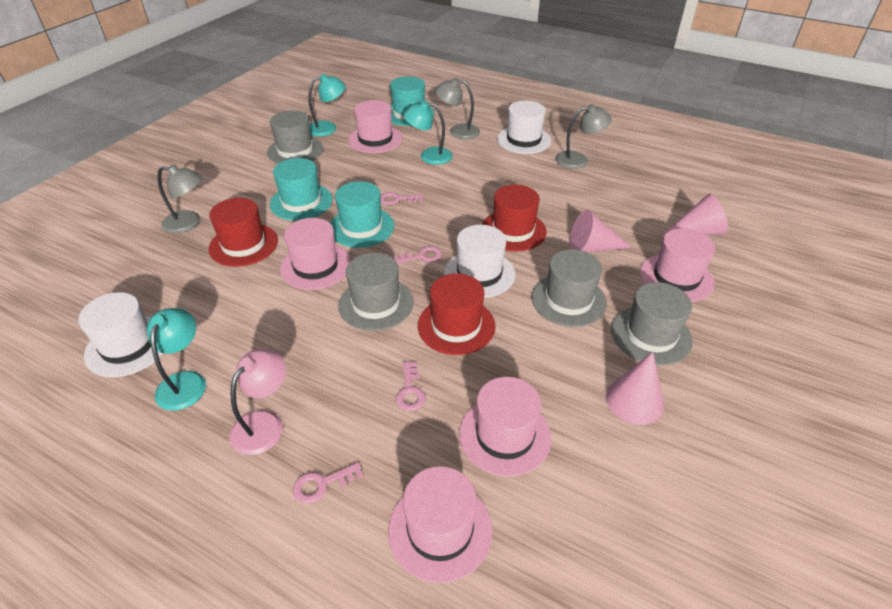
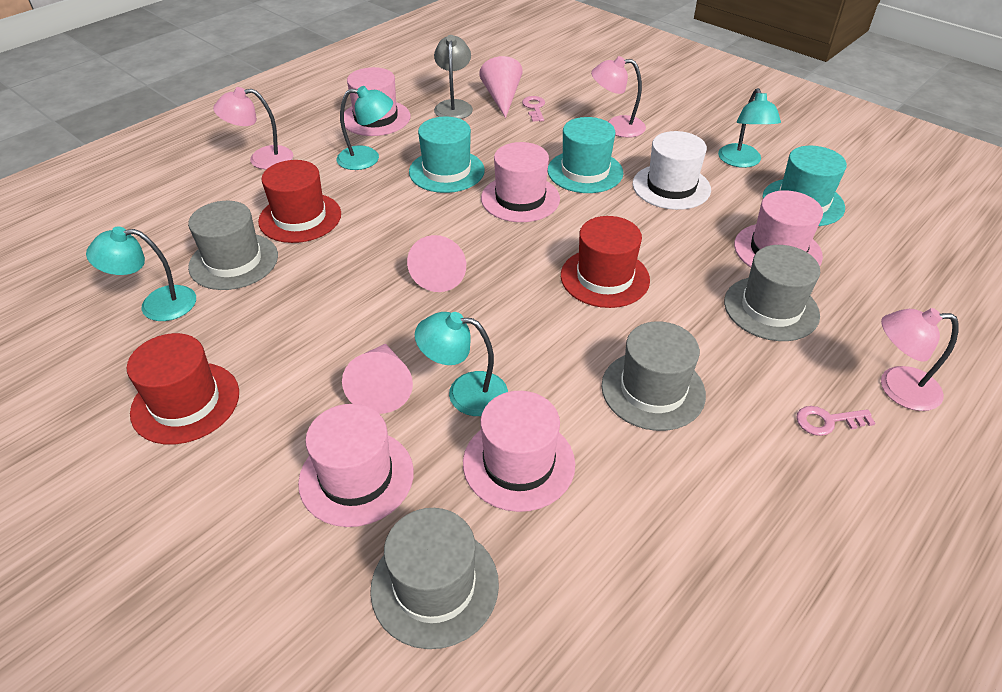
grey lamp: 3 -> 1
pink key: 4 -> 2
pink lamp: 1 -> 3
turquoise lamp: 3 -> 4
white hat: 3 -> 1

